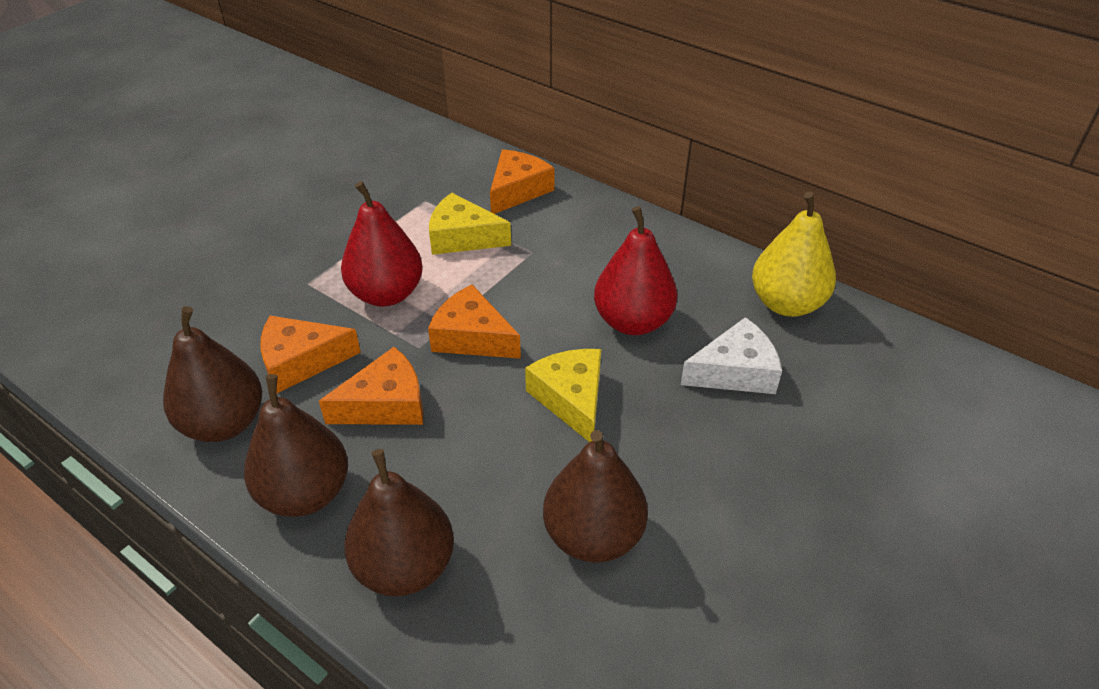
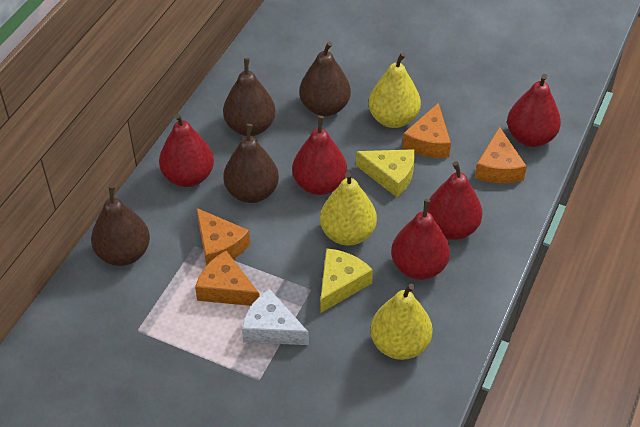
red pear: 2 -> 5
yellow pear: 1 -> 3

